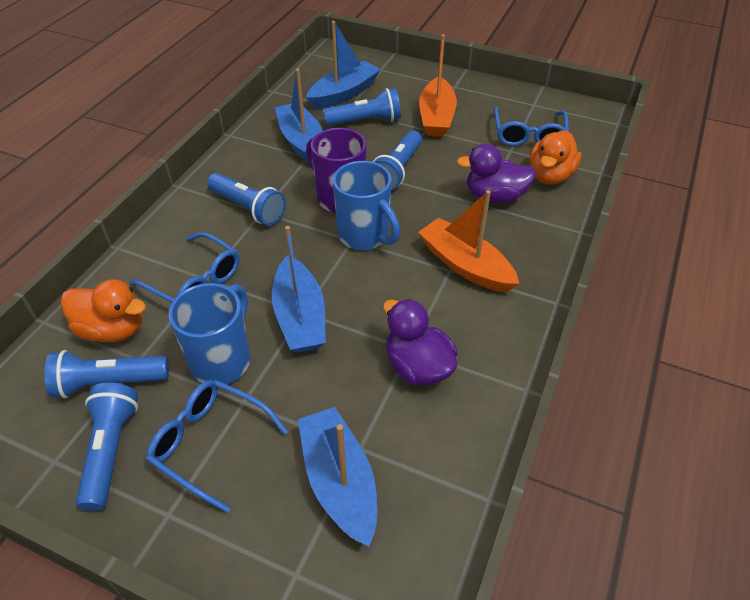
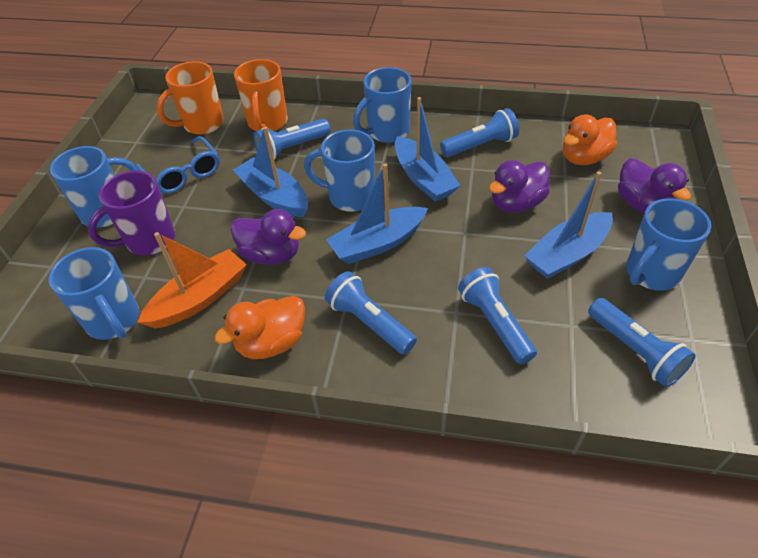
blue glasses: 3 -> 1
blue mug: 2 -> 5
orange boat: 2 -> 1
orange mug: 0 -> 2
purple duck: 2 -> 3

